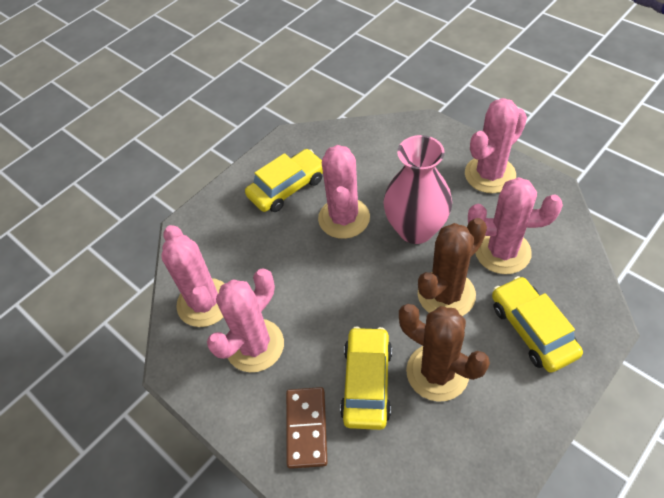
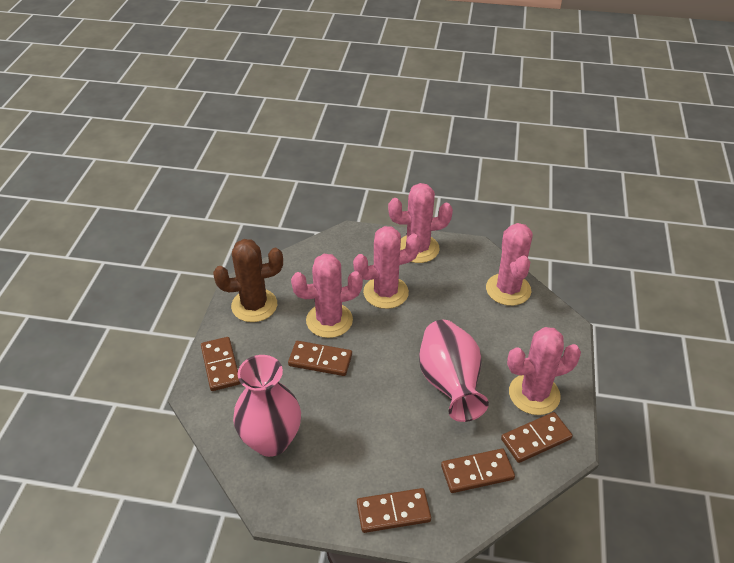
brown cactus: 2 -> 1
brown domino: 1 -> 5
pink vase: 1 -> 2
yellow car: 3 -> 0

